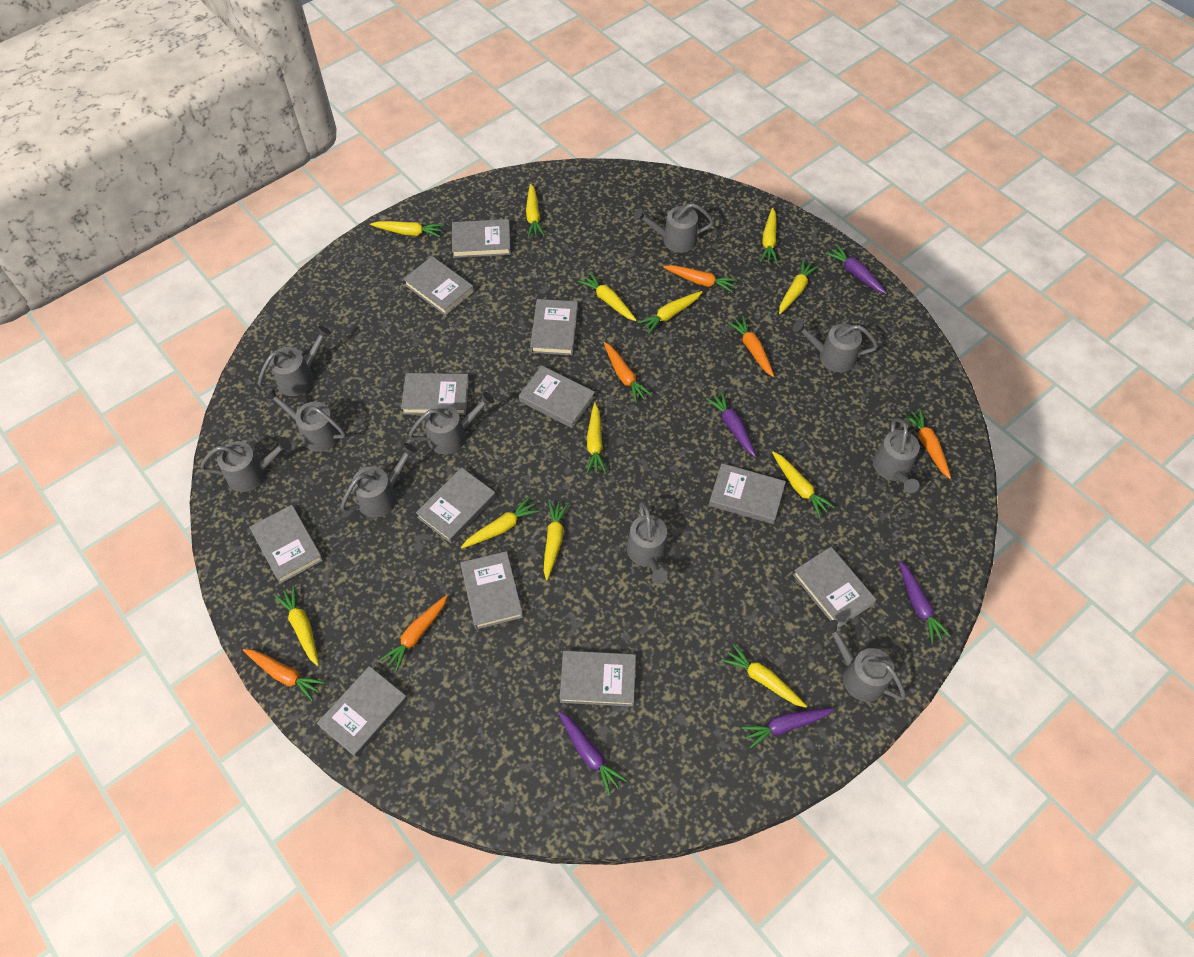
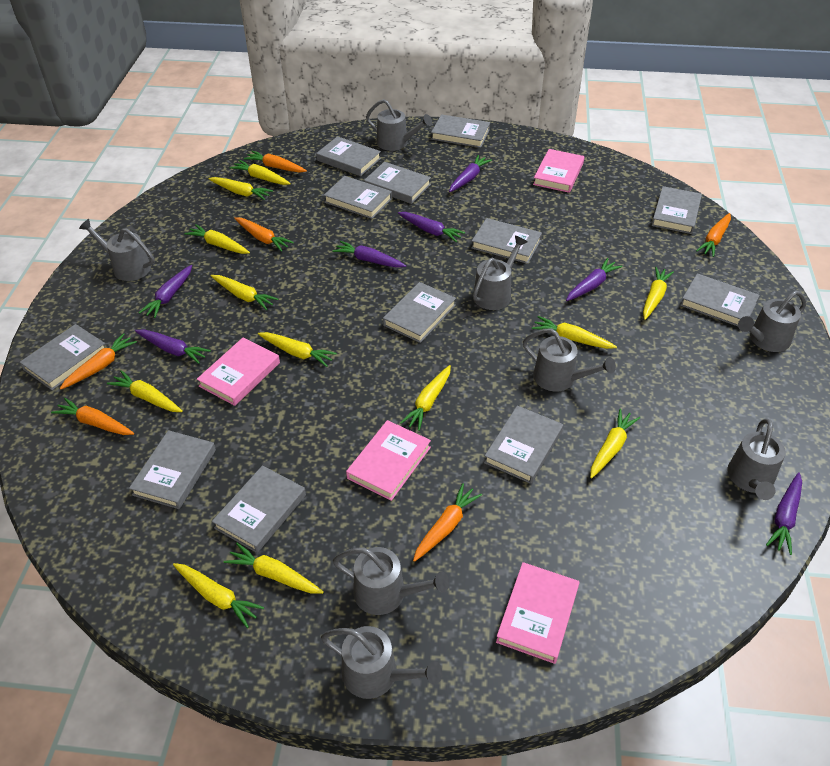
grey watering can: 10 -> 8
pink book: 0 -> 4
purple carrot: 5 -> 7

